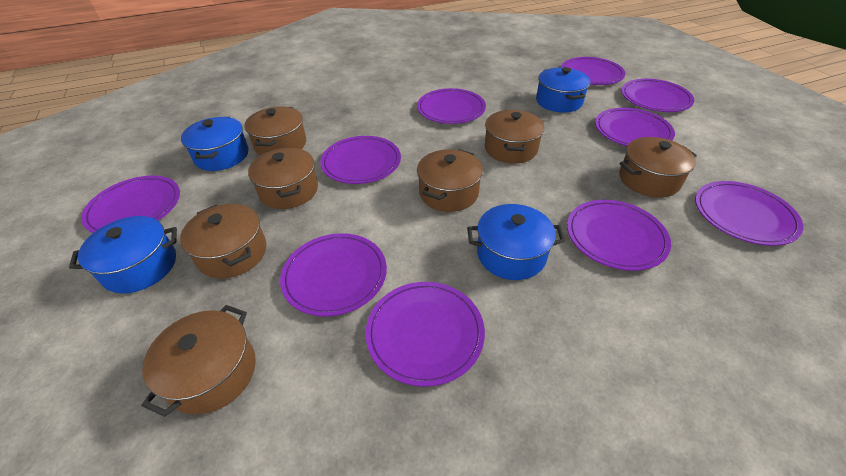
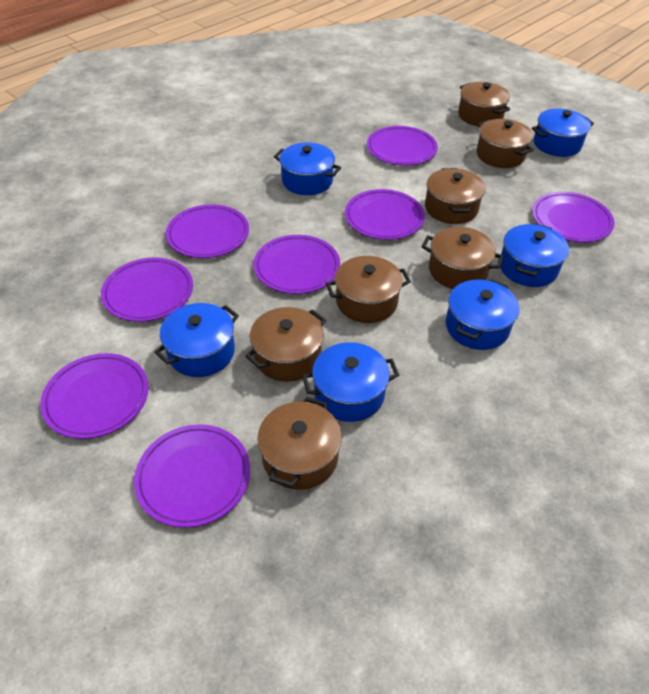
blue pot: 4 -> 6
purple plate: 10 -> 8

